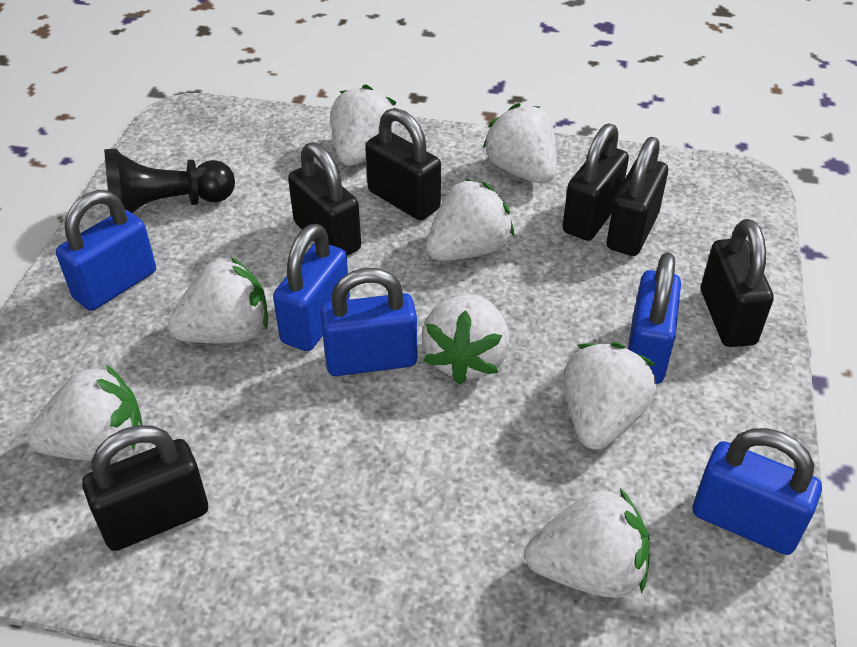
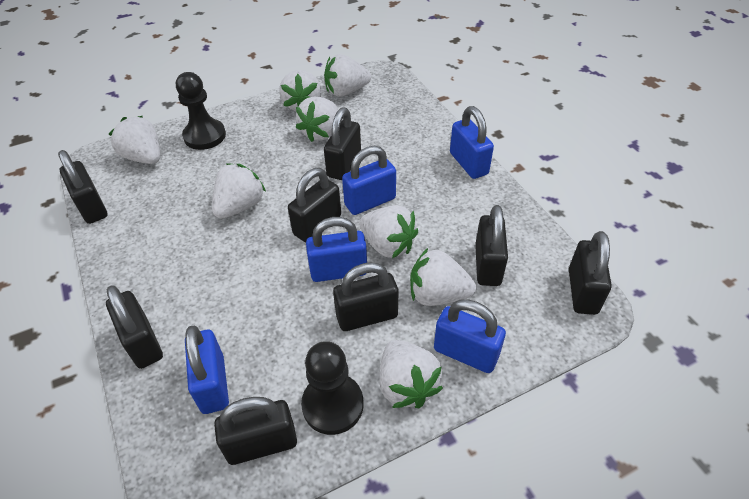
black padlock: 6 -> 8
black pawn: 1 -> 2

